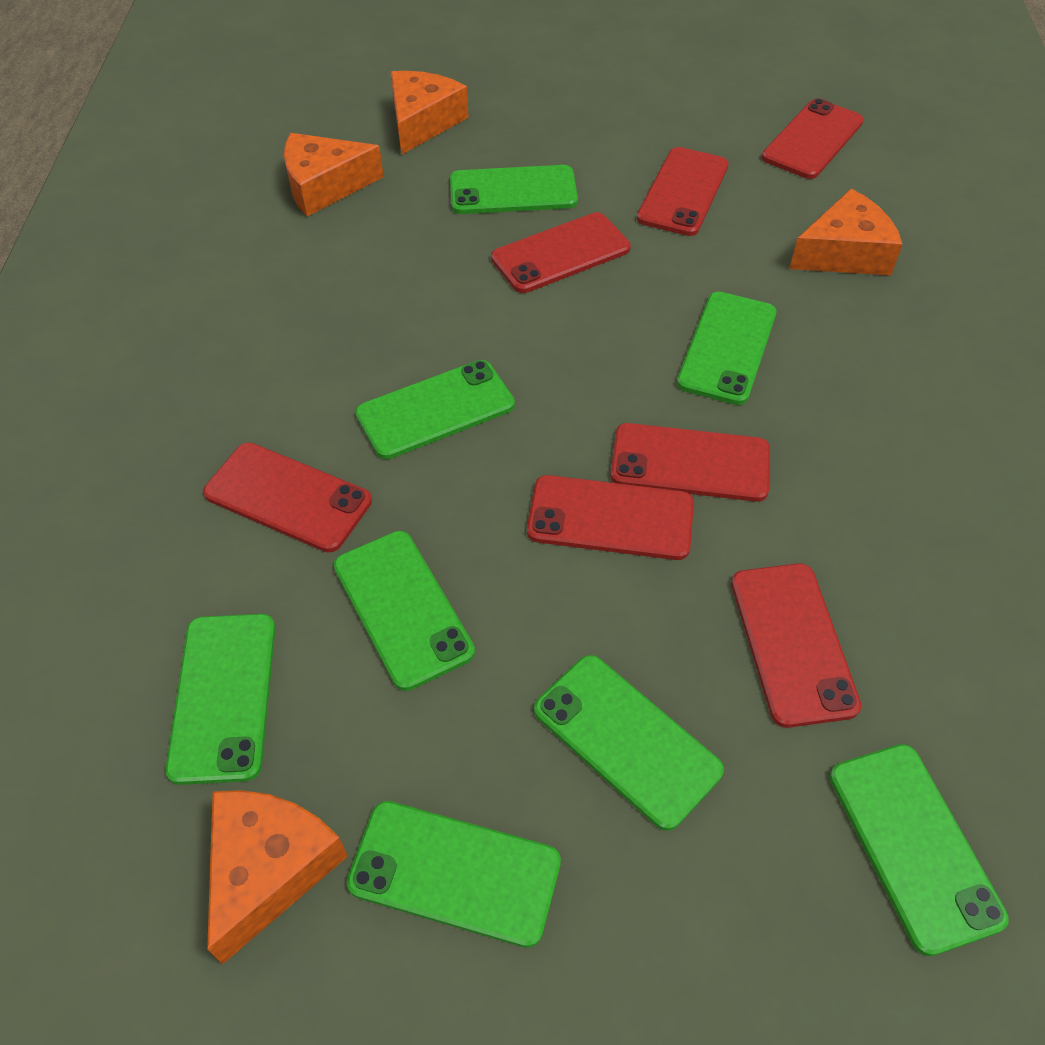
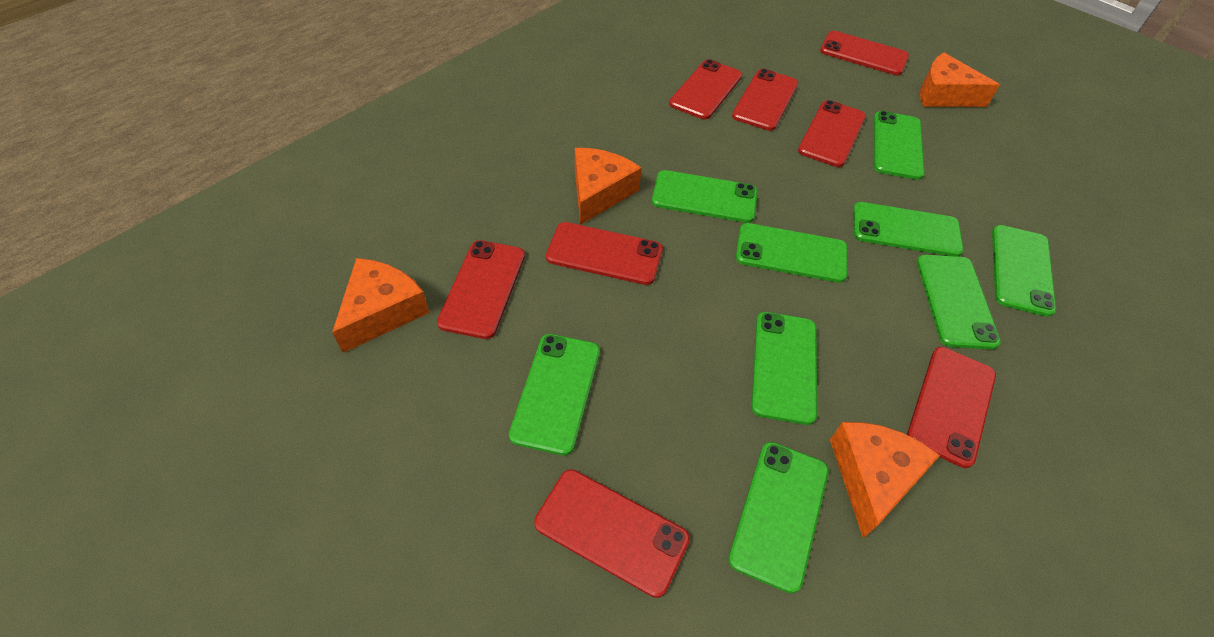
green phone: 8 -> 9
red phone: 7 -> 8

